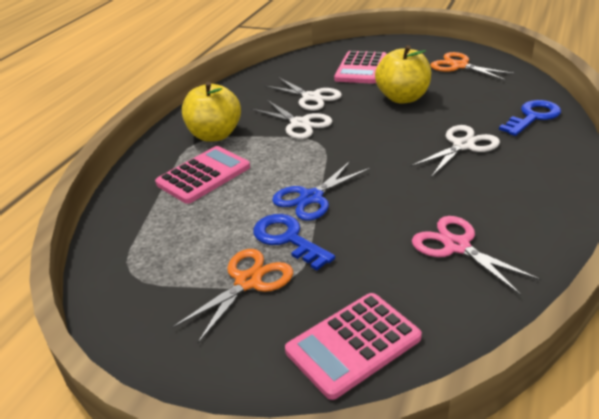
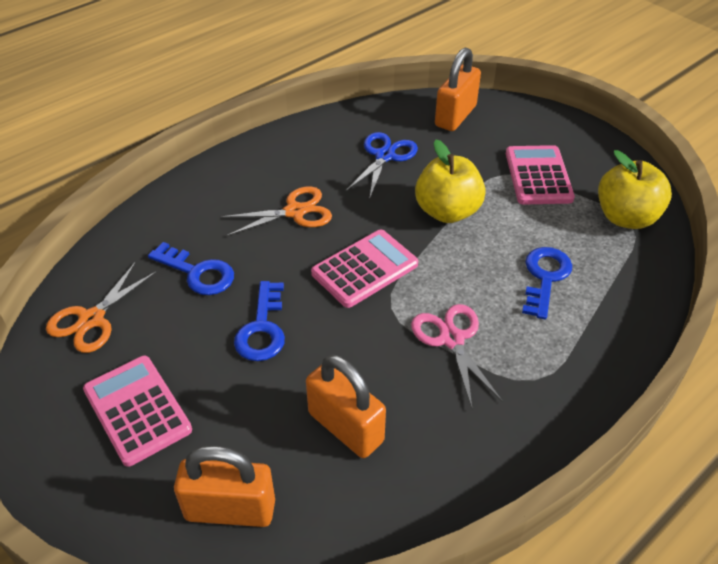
blue key: 2 -> 3
orange padlock: 0 -> 3
white scissors: 3 -> 0

